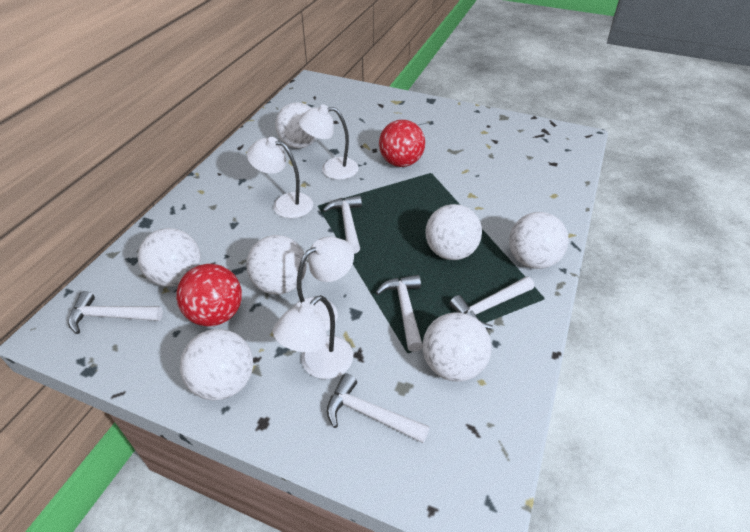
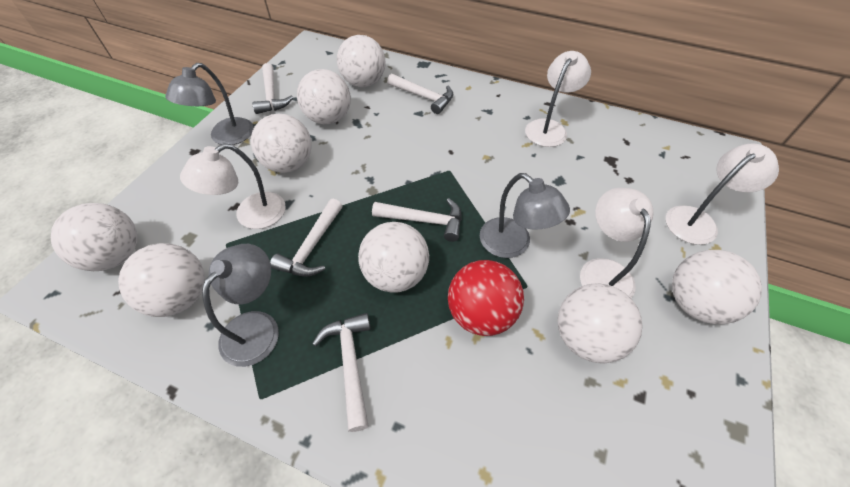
grey lamp: 0 -> 3
red ball: 2 -> 1
white ball: 7 -> 8

